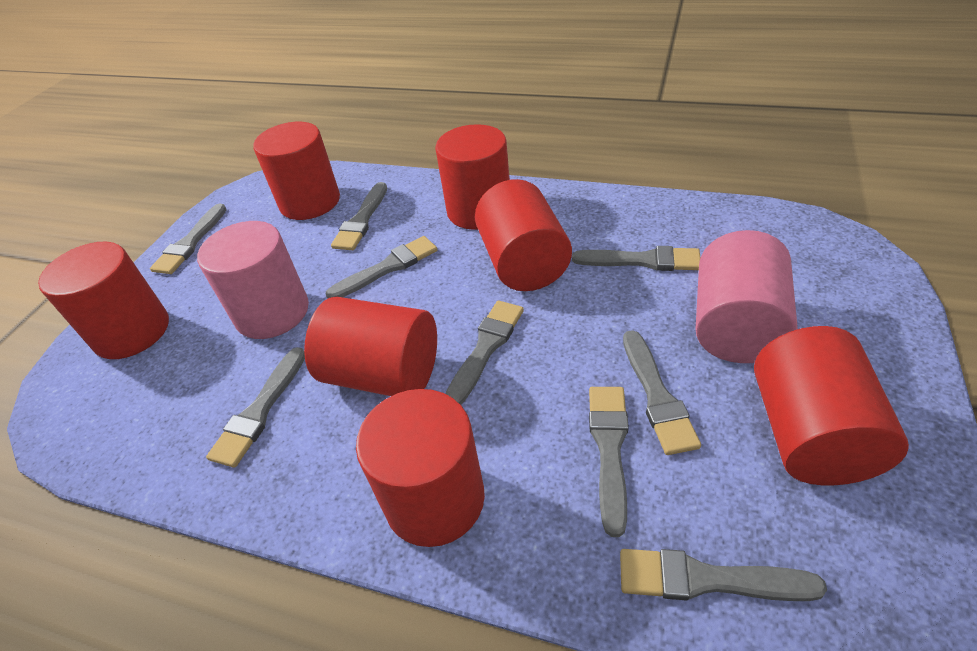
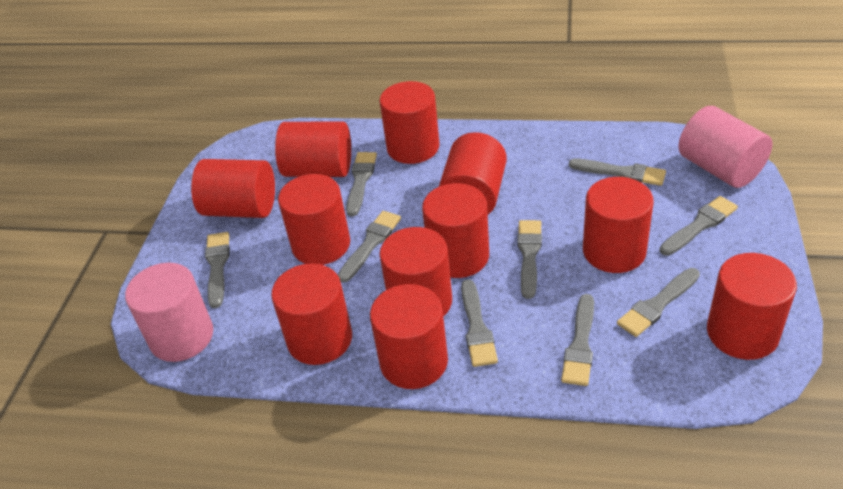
red cylinder: 7 -> 11

